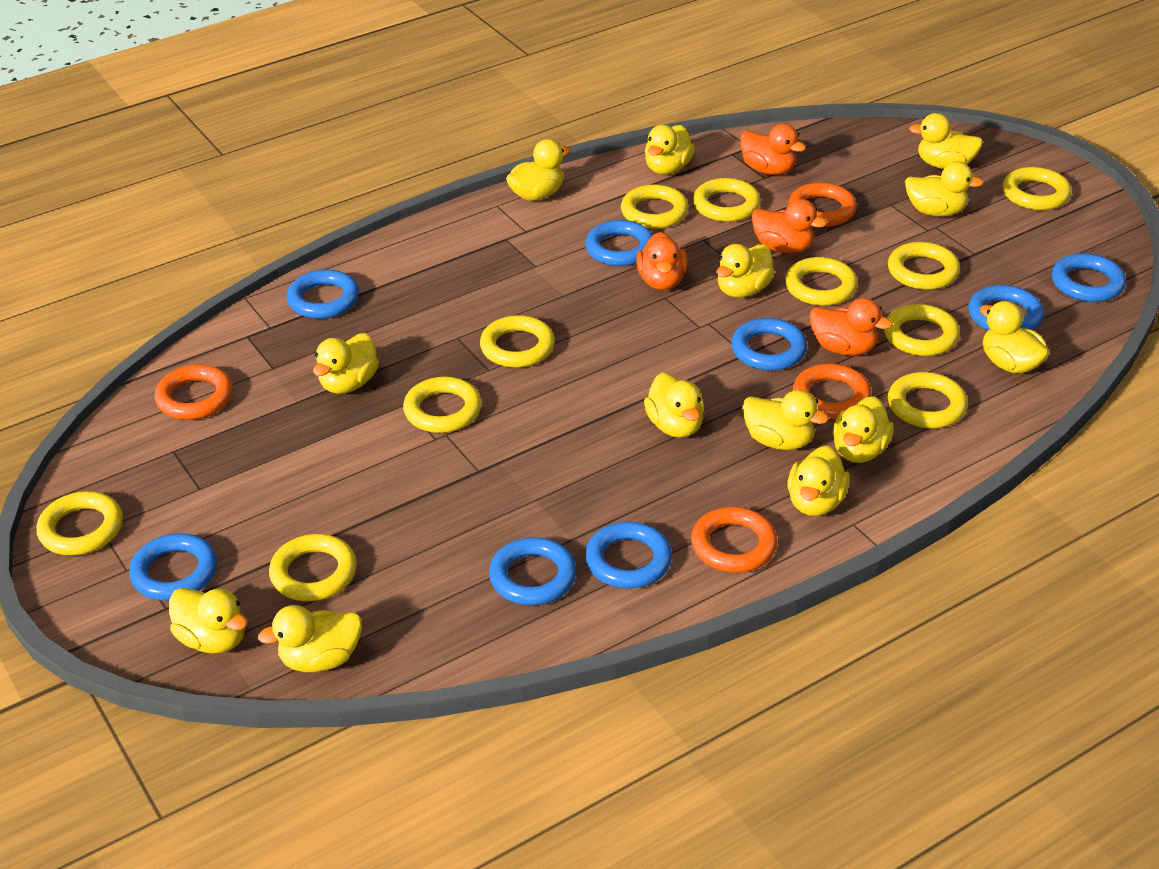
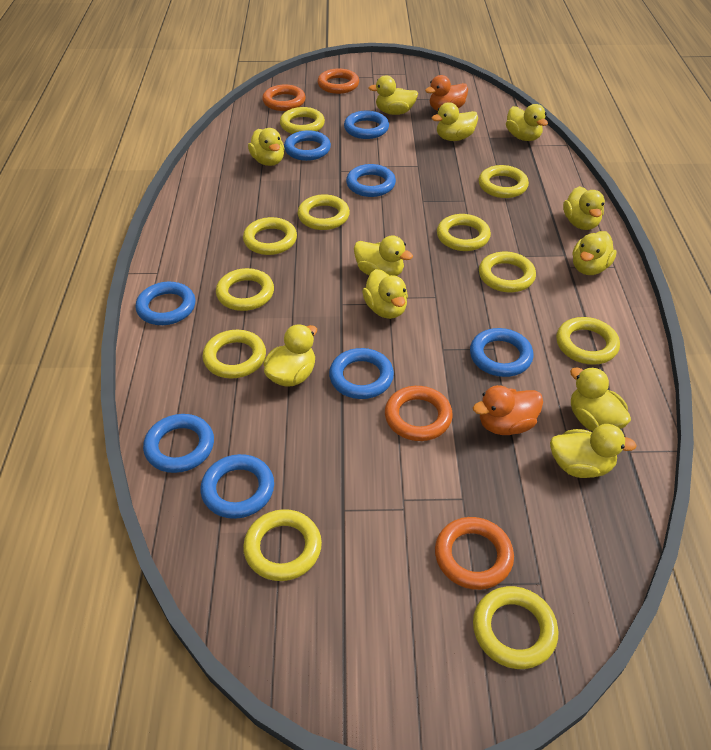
orange duck: 4 -> 2
yellow duck: 13 -> 11

